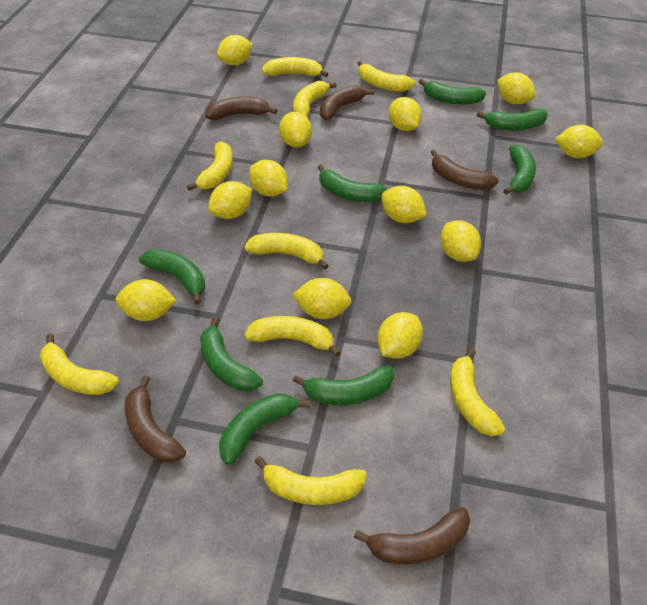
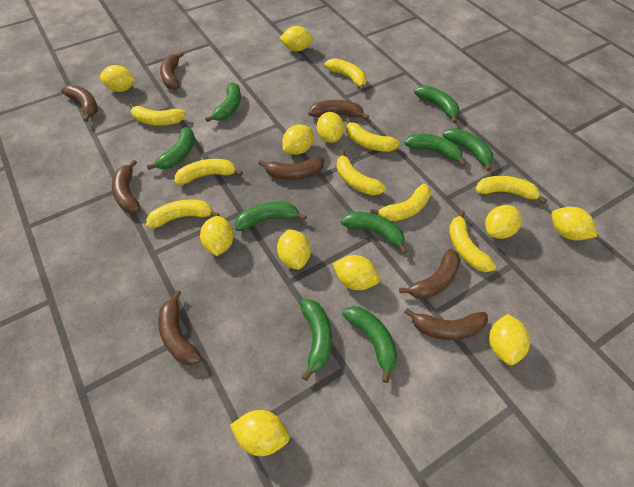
brown banana: 5 -> 8
green banana: 8 -> 9
yellow lemon: 12 -> 11

